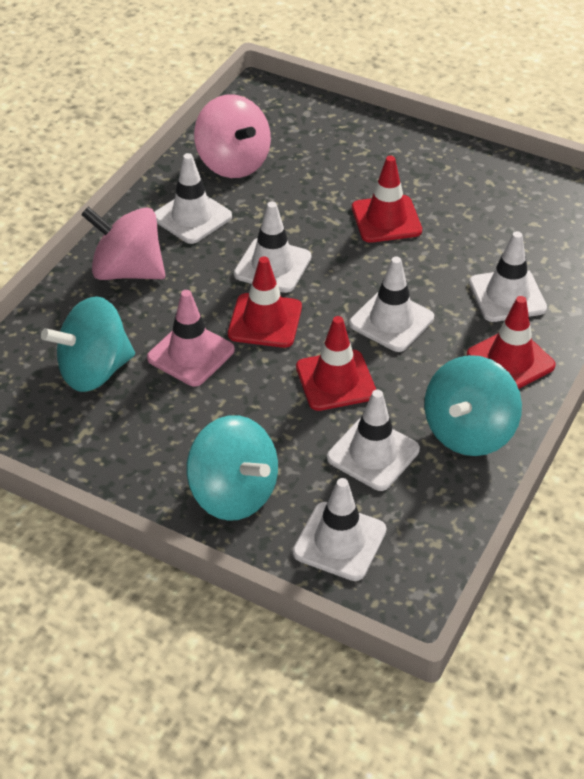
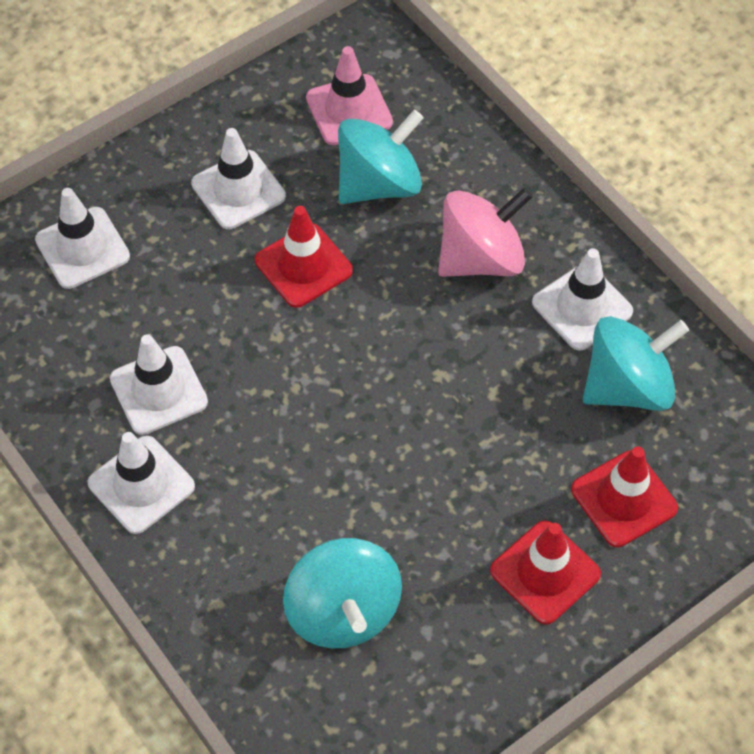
pink spinning top: 2 -> 1
red traffic cone: 4 -> 3
white traffic cone: 6 -> 5

